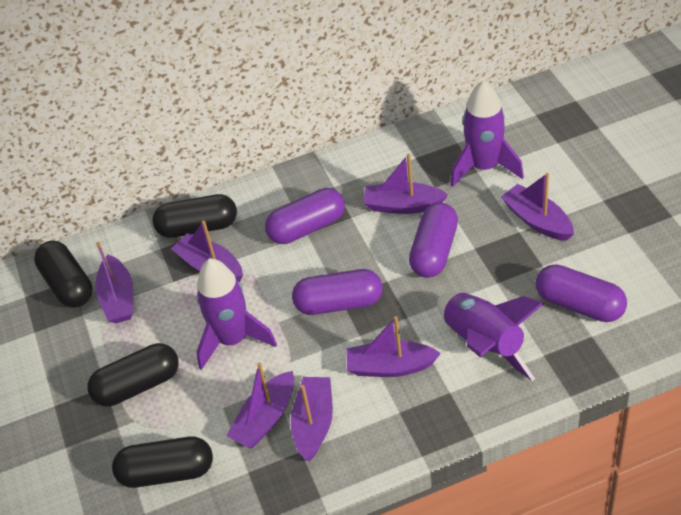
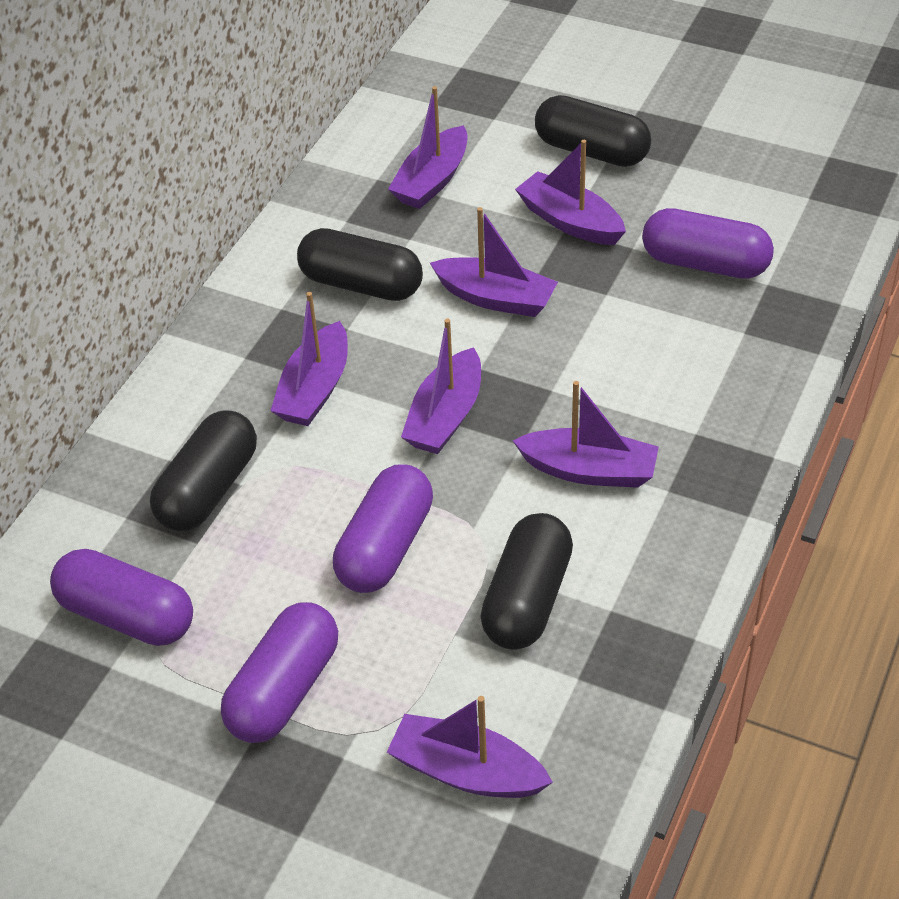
purple rocket: 3 -> 0

